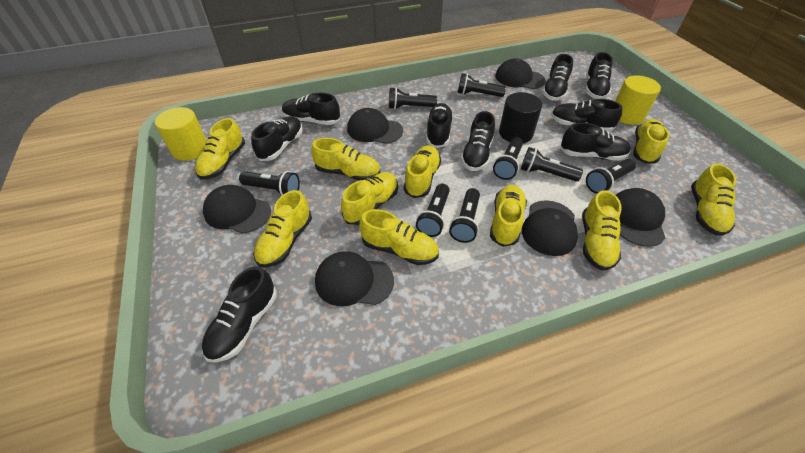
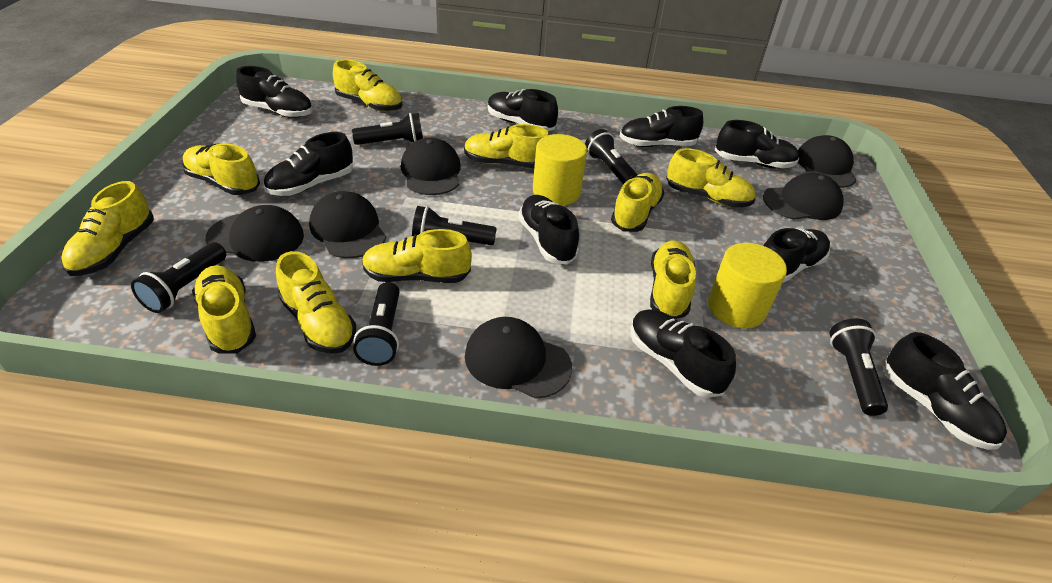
black cylinder: 1 -> 0
black flashlight: 8 -> 6

